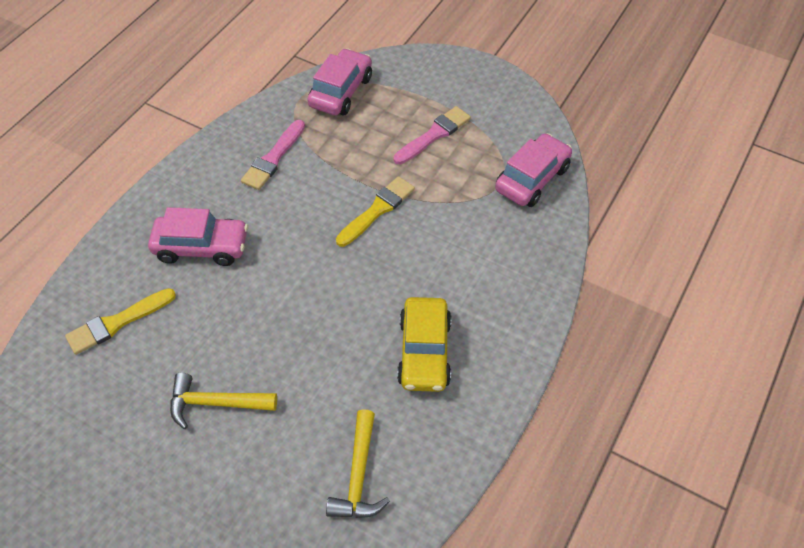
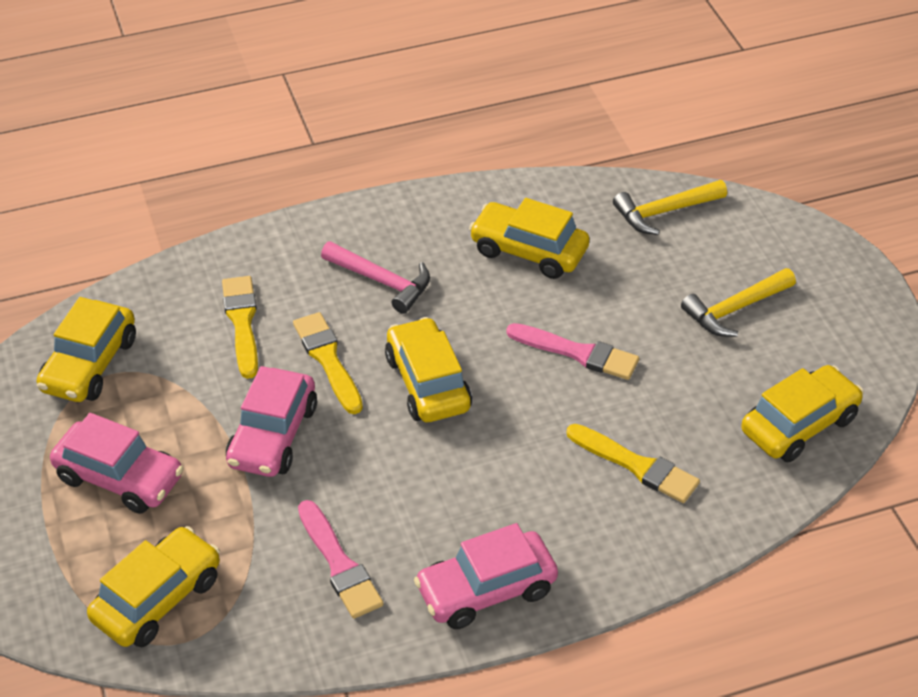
pink hammer: 0 -> 1
yellow brush: 2 -> 3
yellow car: 1 -> 5

